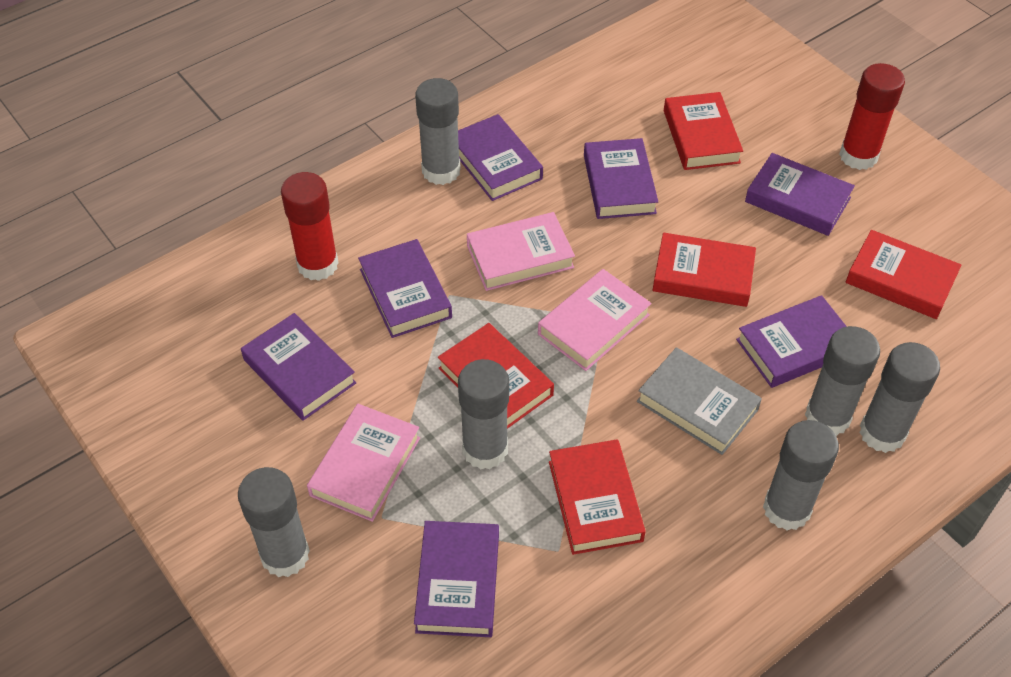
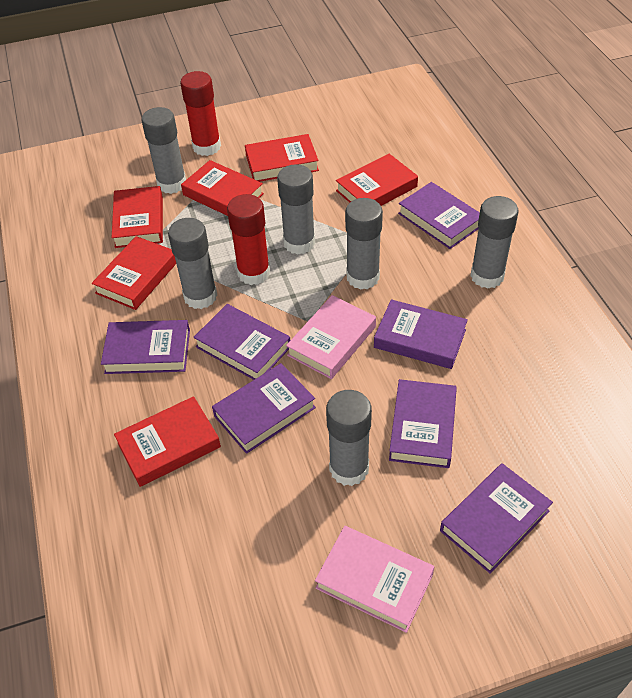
grey book: 1 -> 0
pink book: 3 -> 2
red book: 5 -> 6

